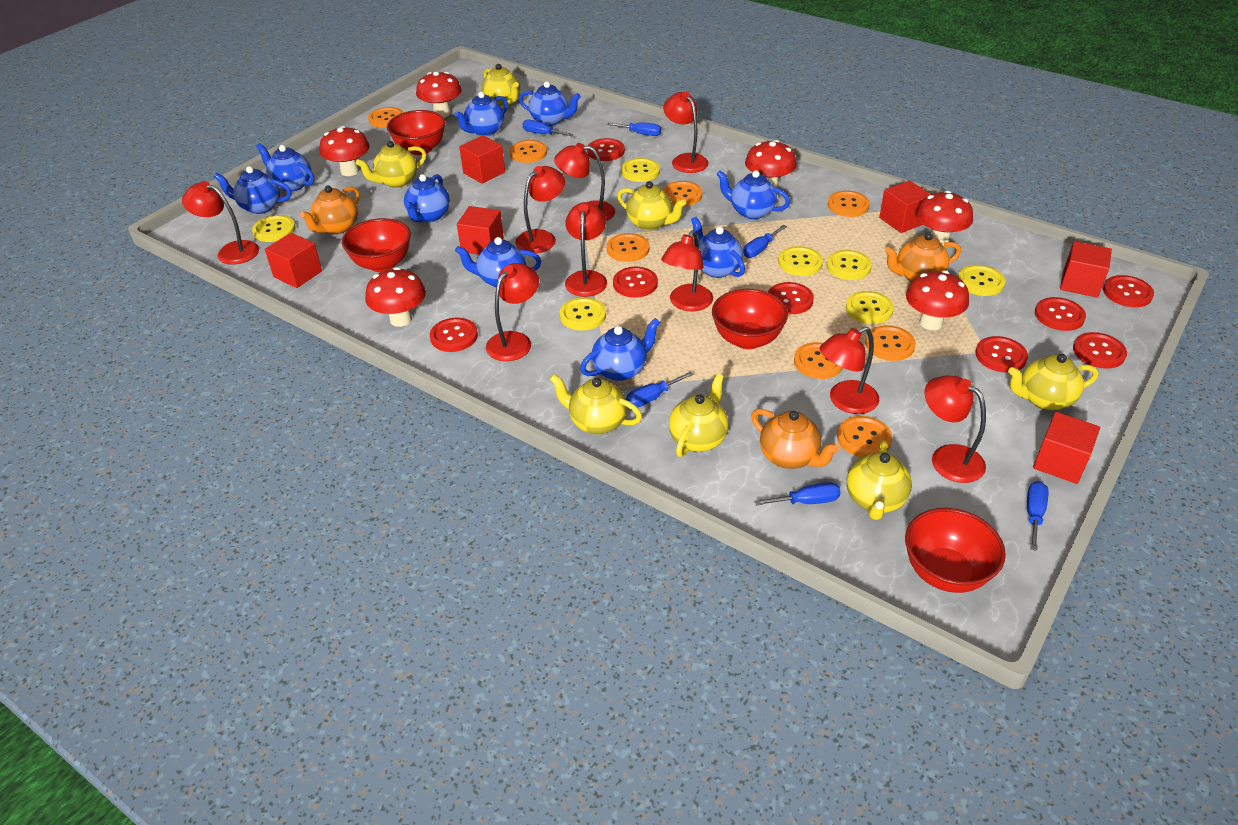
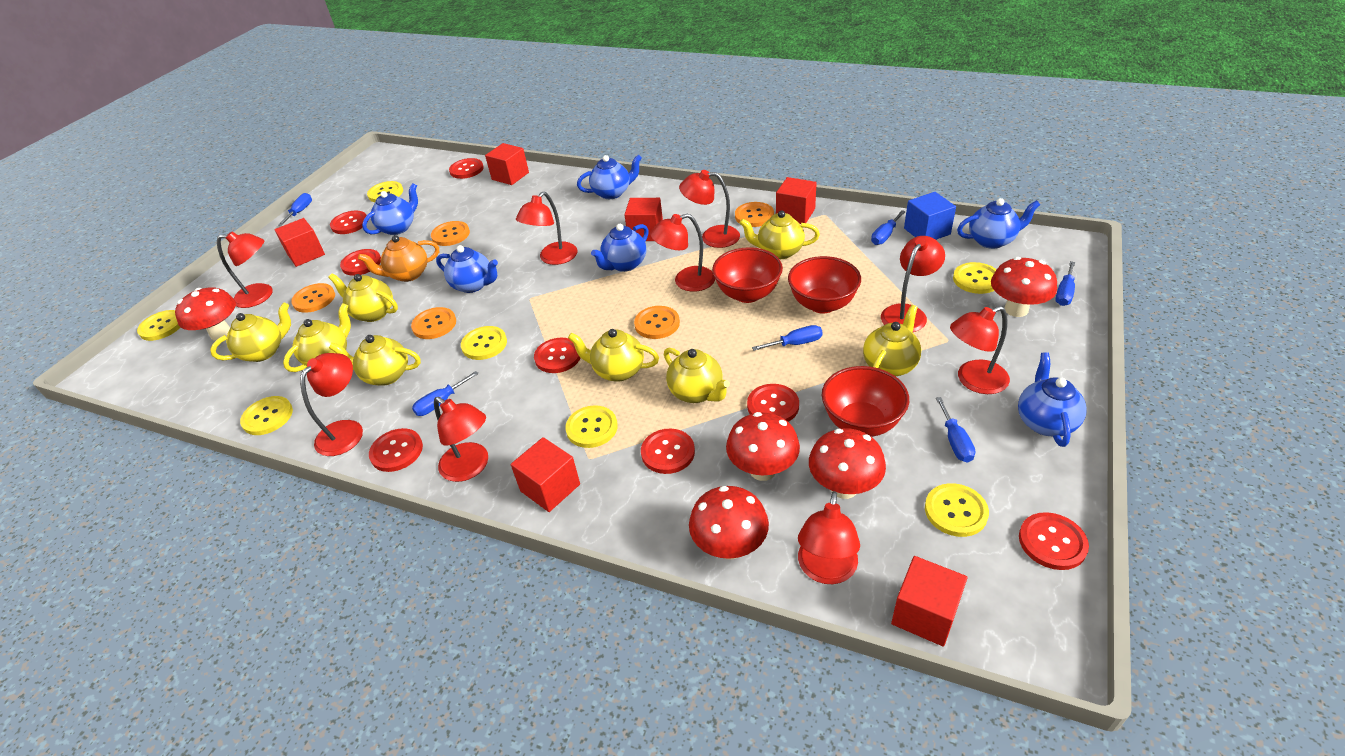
blue cube: 0 -> 1
blue teapot: 9 -> 6
orange button: 8 -> 5
orange teapot: 3 -> 1
red bowl: 4 -> 3
red mushroom: 6 -> 5
yellow teapot: 7 -> 8

